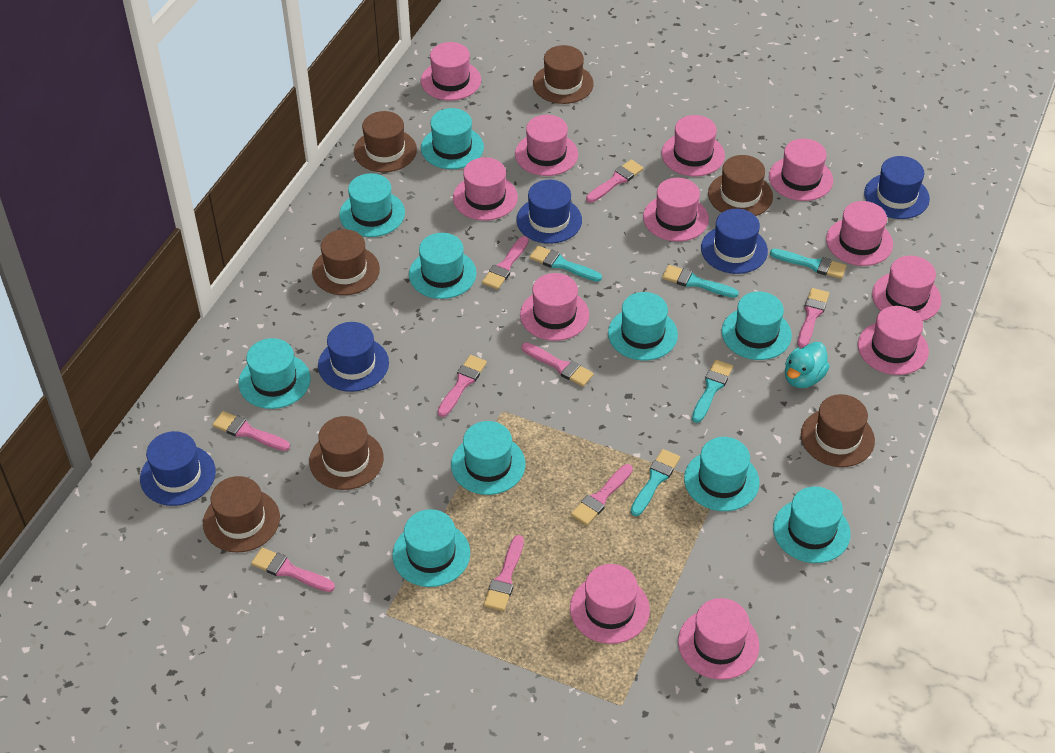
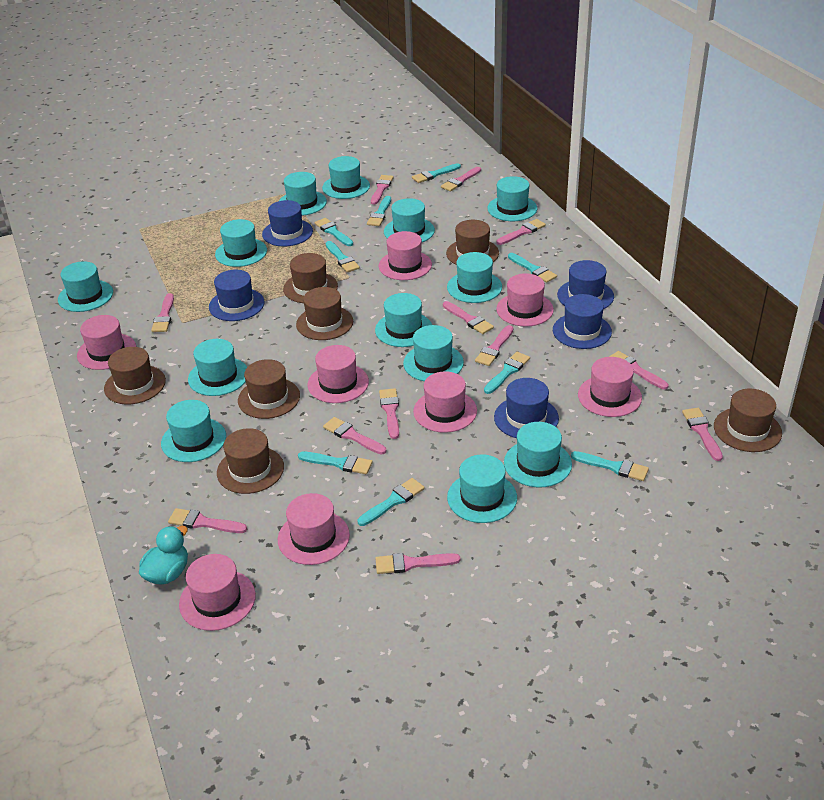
pink brush: 9 -> 12
pink hat: 12 -> 8
turquoise brush: 5 -> 9
turquoise hat: 10 -> 13

